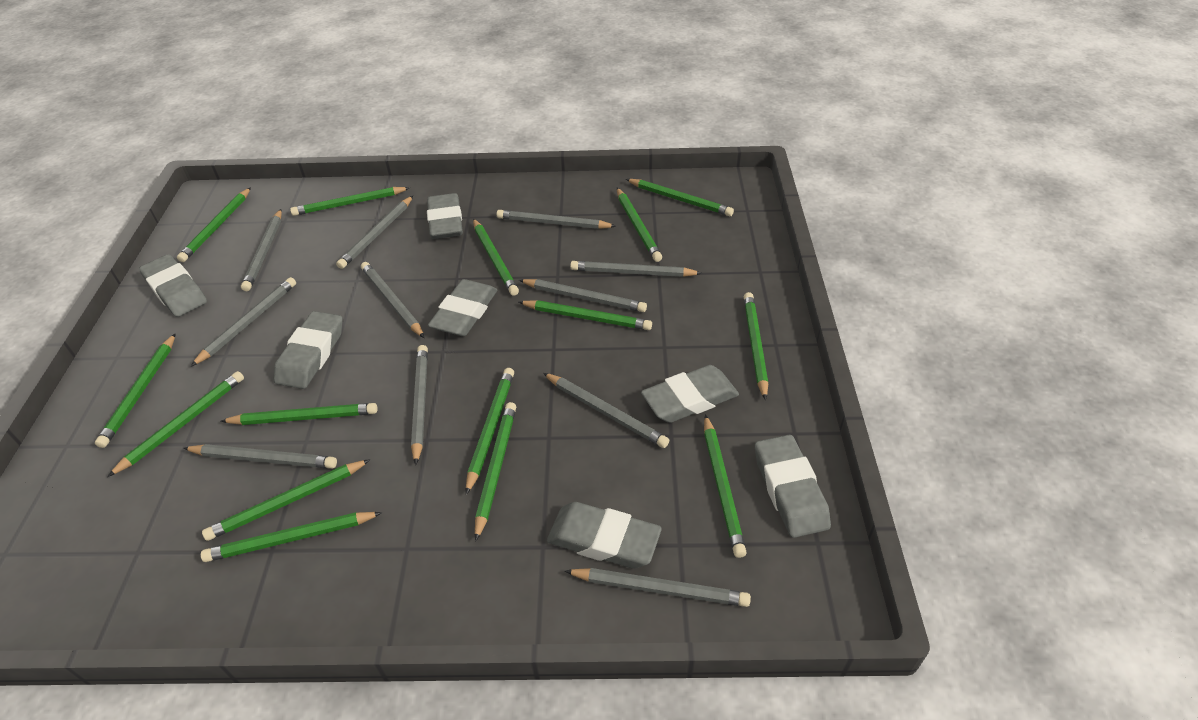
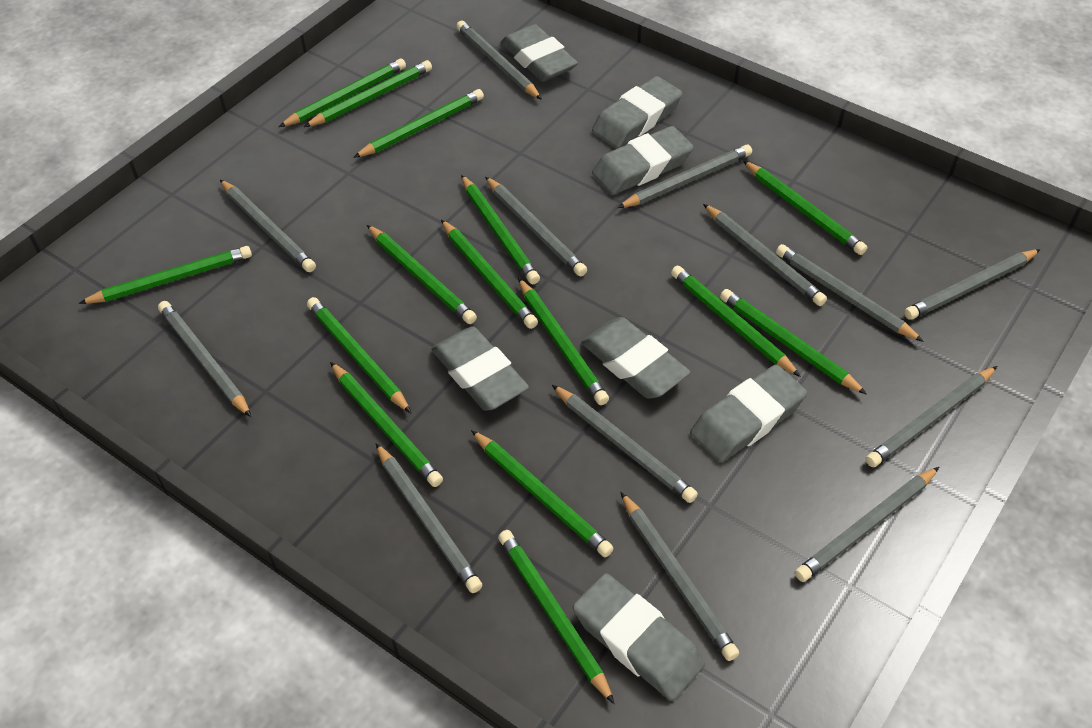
grey pencil: 11 -> 13

